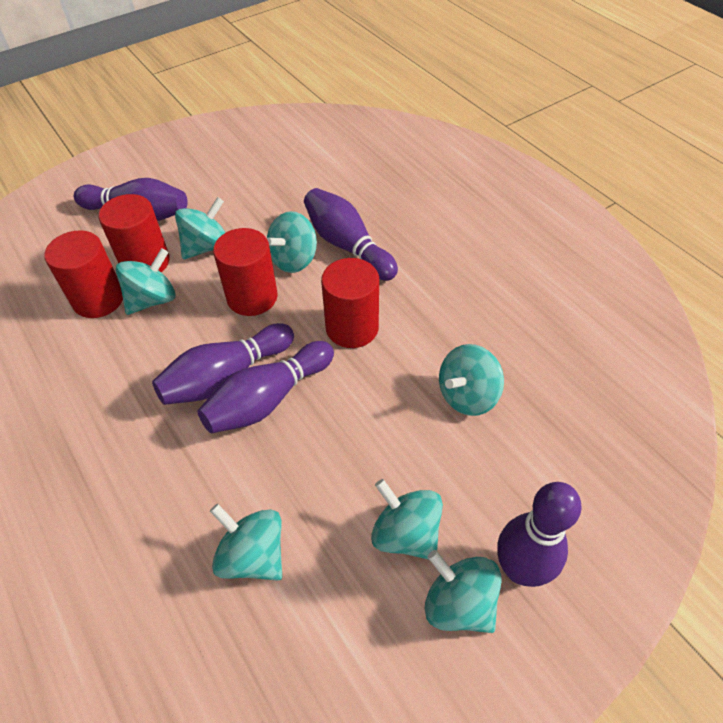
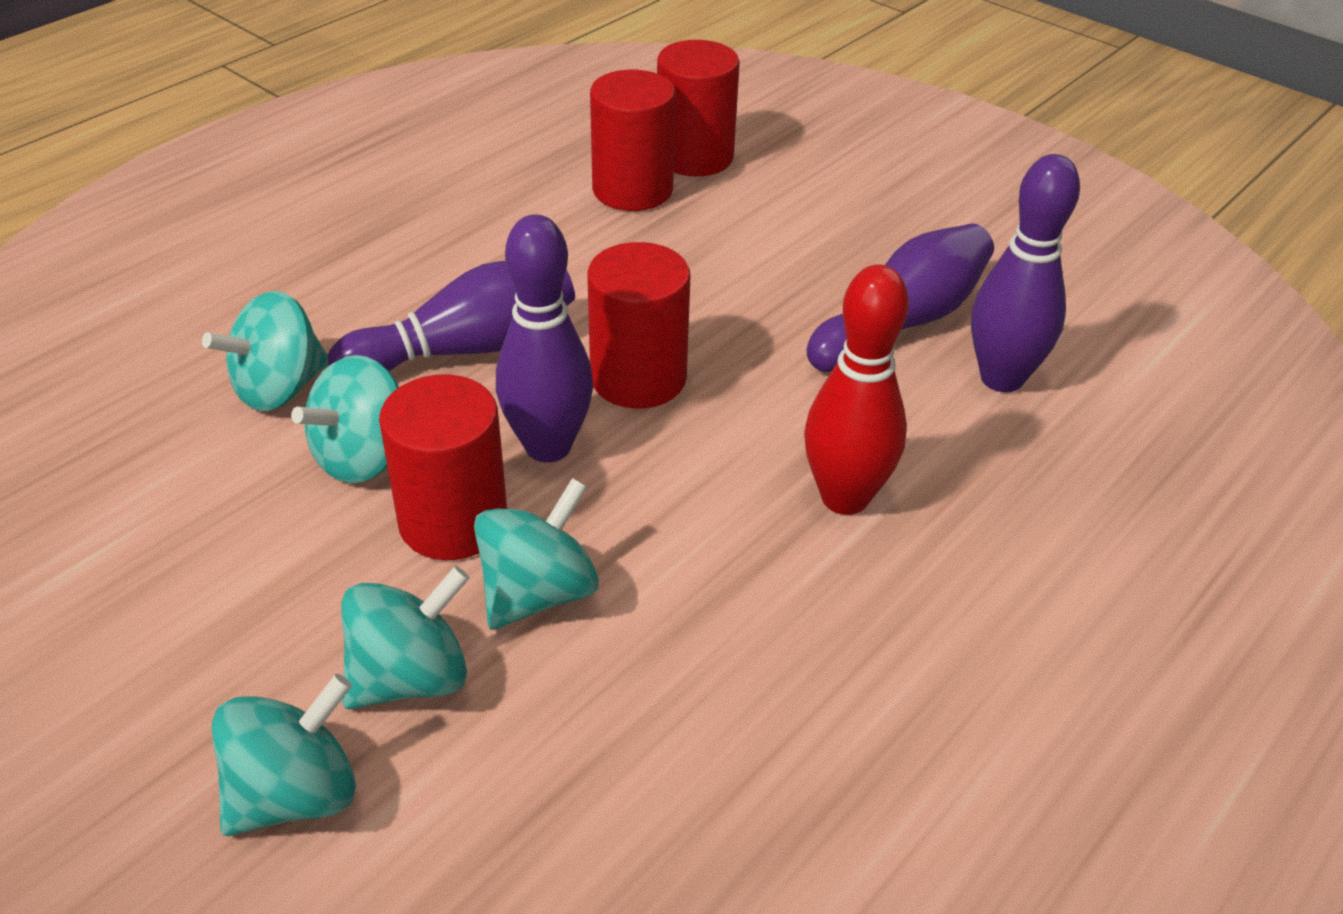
purple bowling pin: 5 -> 4
red bowling pin: 0 -> 1
turquoise spinning top: 7 -> 5

